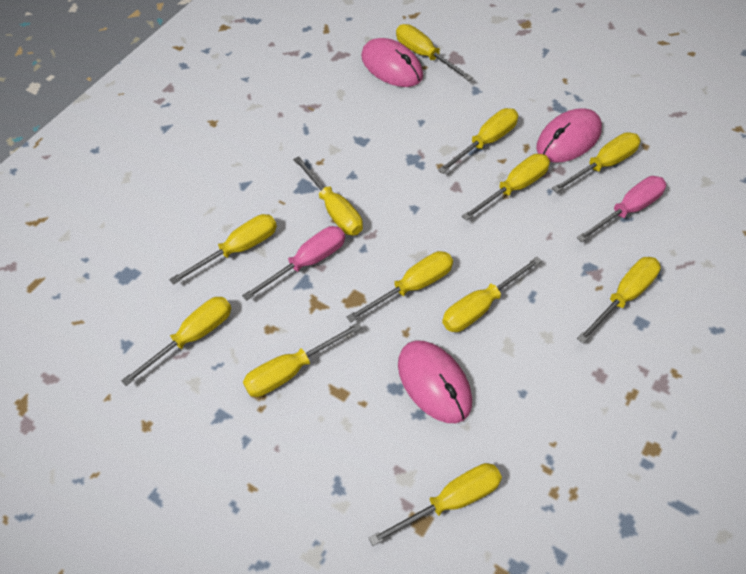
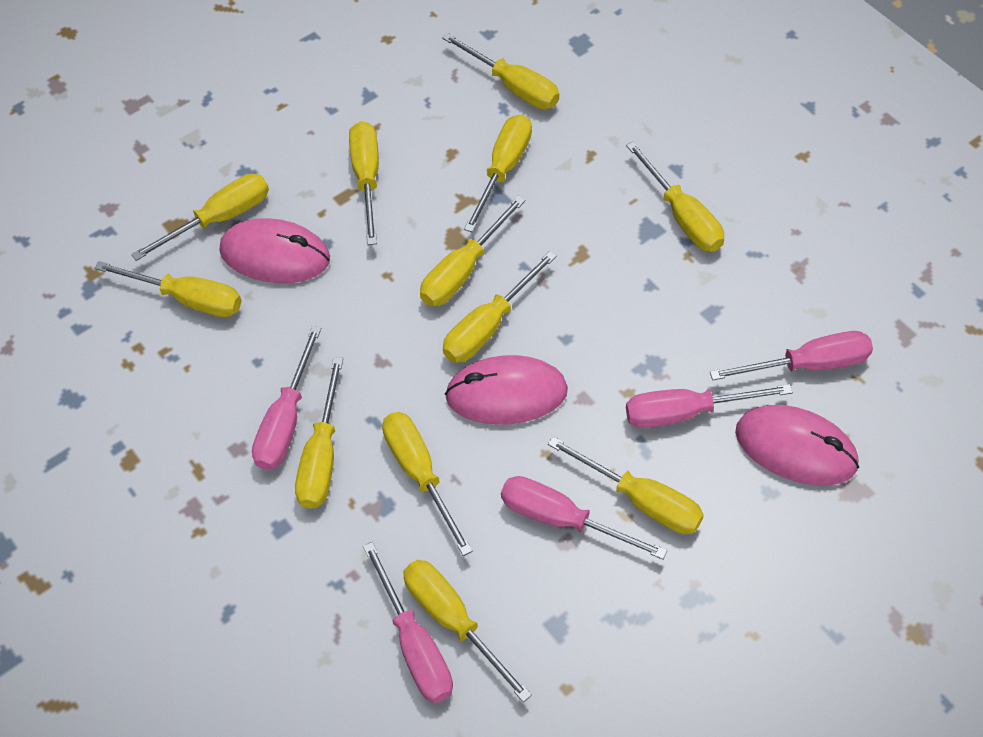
pink screwdriver: 2 -> 5

